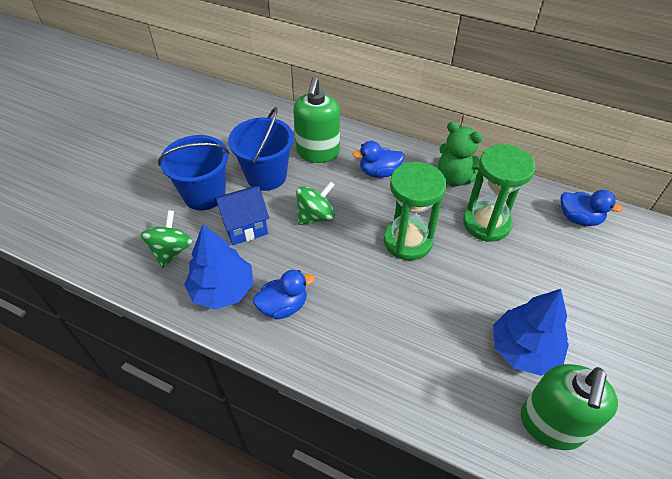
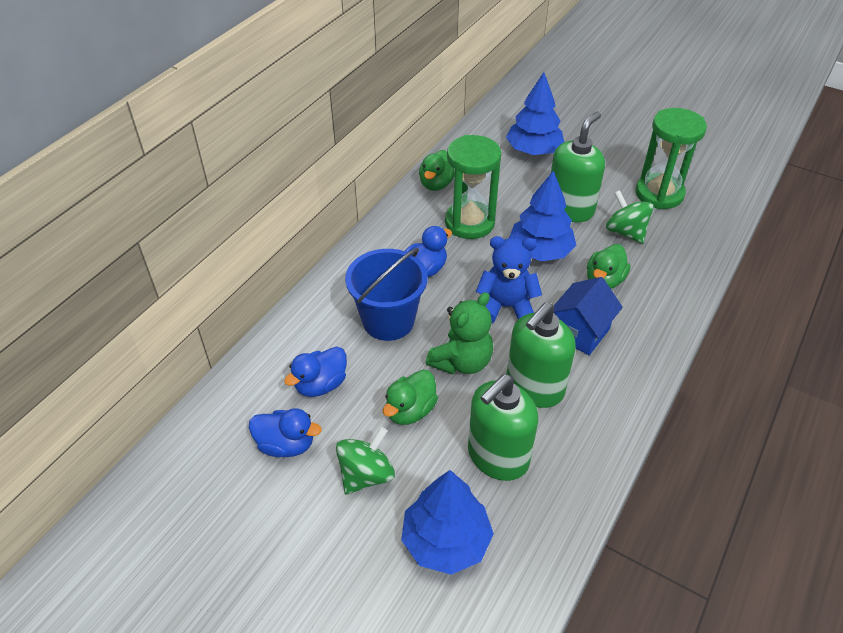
blue bucket: 2 -> 1
blue teddy bear: 0 -> 1
blue tree: 2 -> 3
green duck: 0 -> 3
green soap dispenser: 2 -> 3

